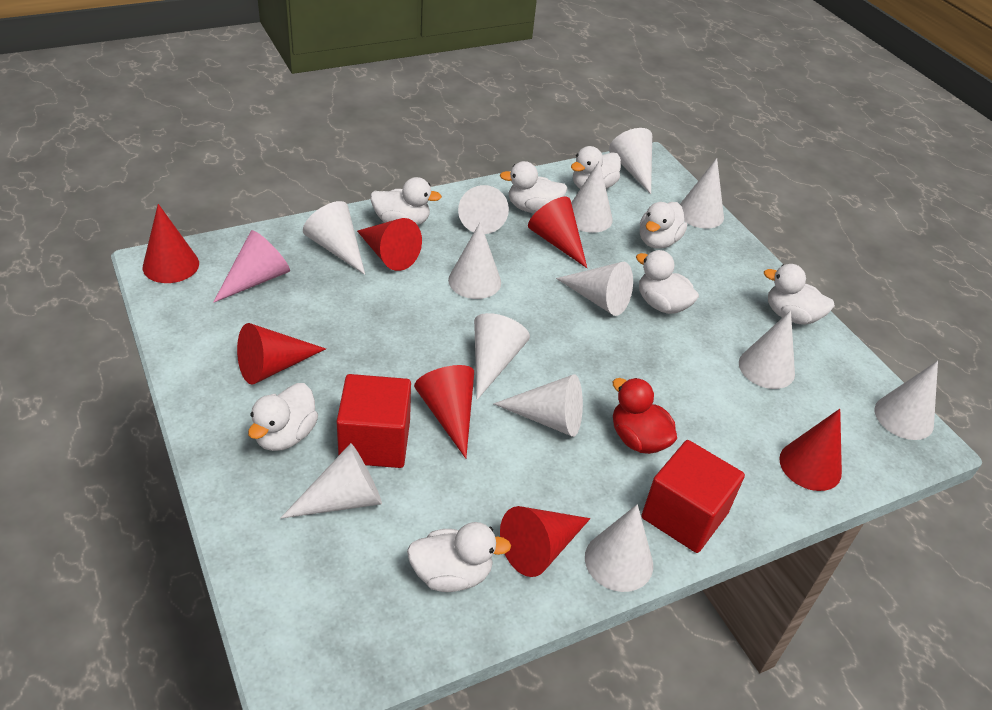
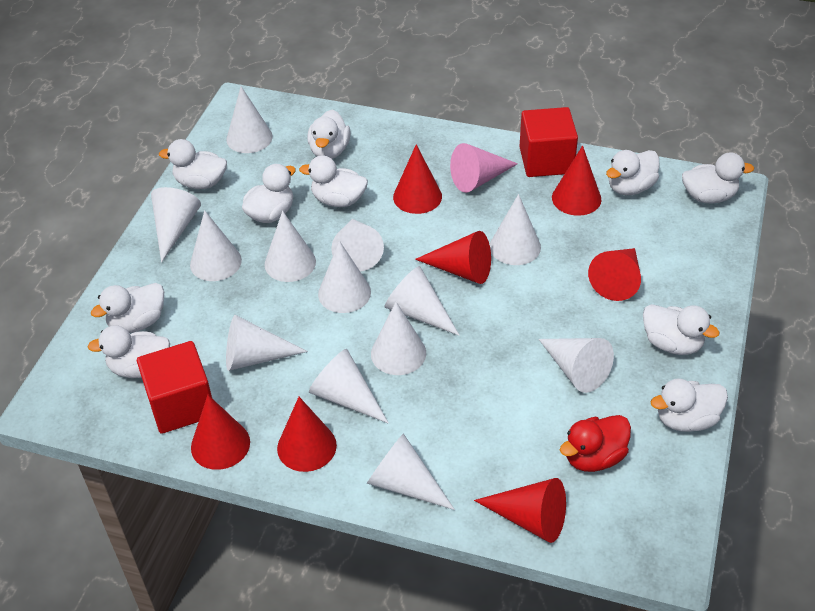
white duck: 8 -> 10

